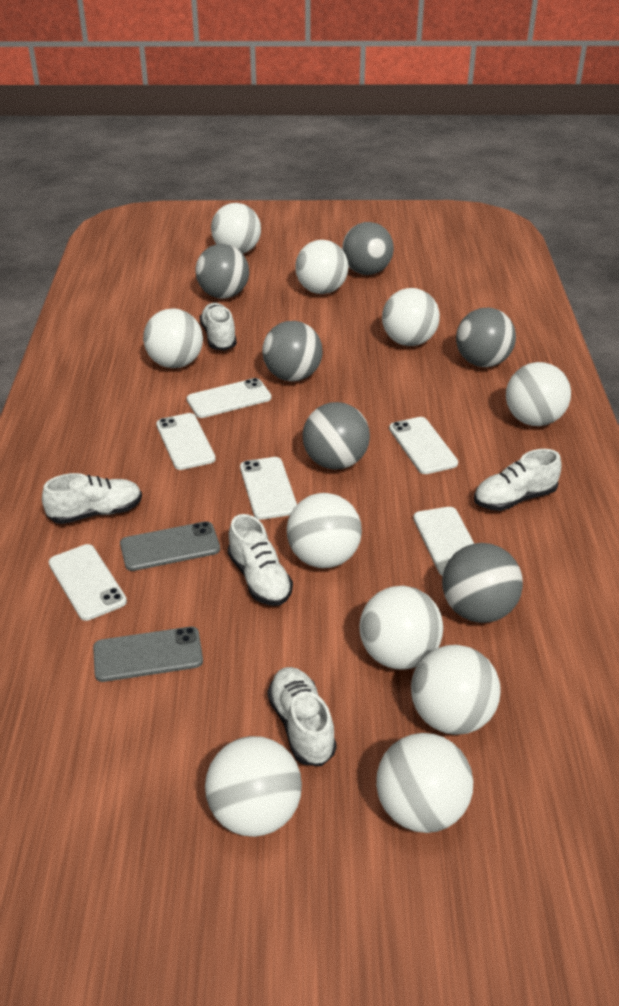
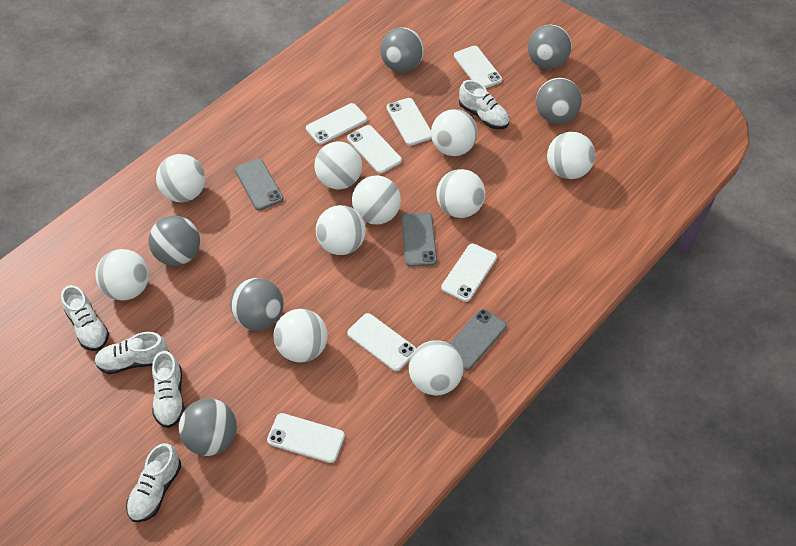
grey phone: 2 -> 3
white phone: 6 -> 7

